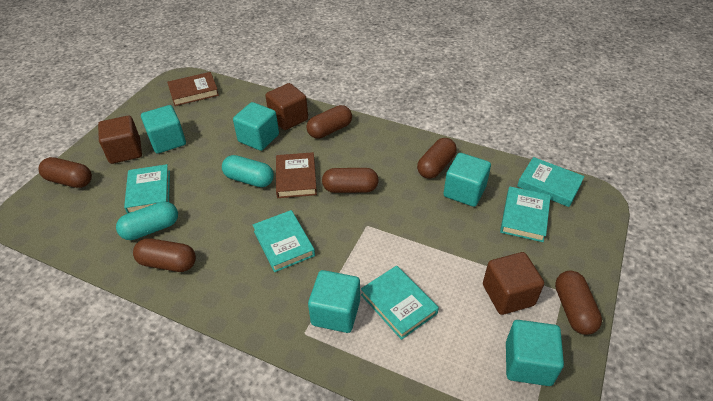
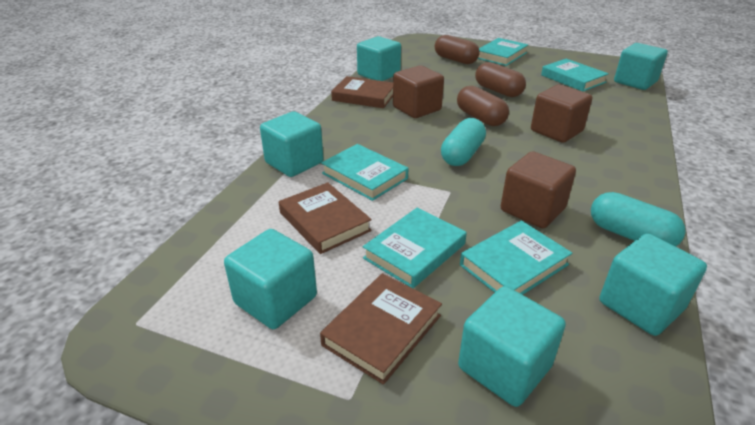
brown book: 2 -> 3
brown capsule: 6 -> 3
turquoise cube: 5 -> 6

